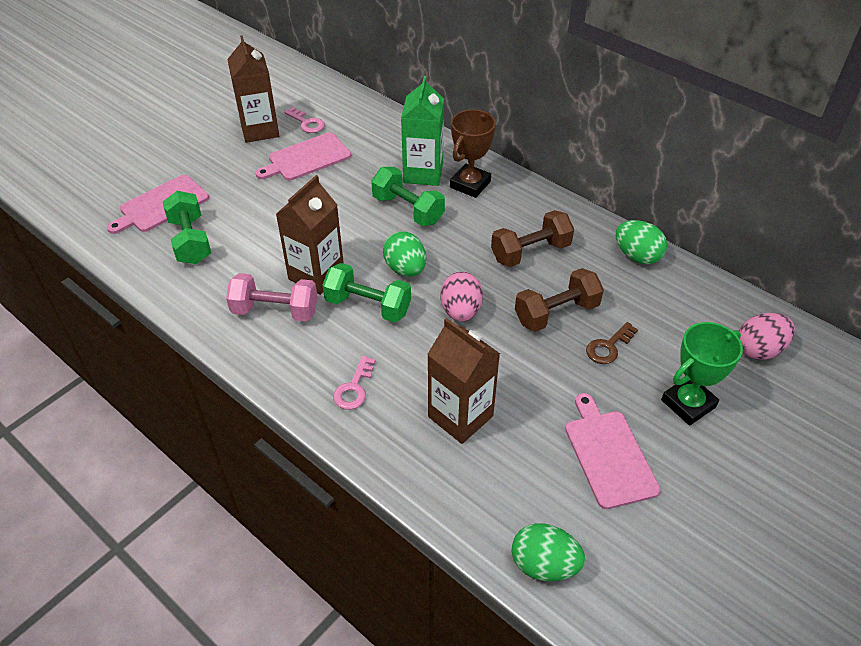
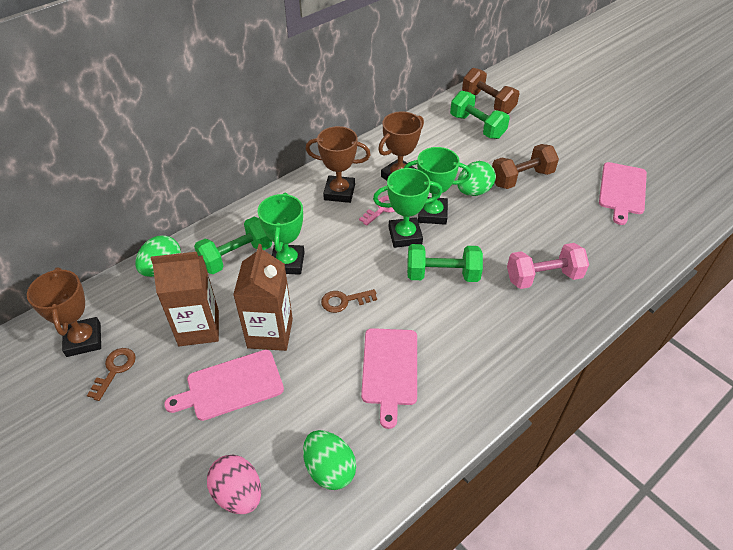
brown carton: 3 -> 2
brown key: 1 -> 2
brown trophy: 1 -> 3
green carton: 1 -> 0
green trophy: 1 -> 3
pink egg: 2 -> 1
pink key: 2 -> 1

